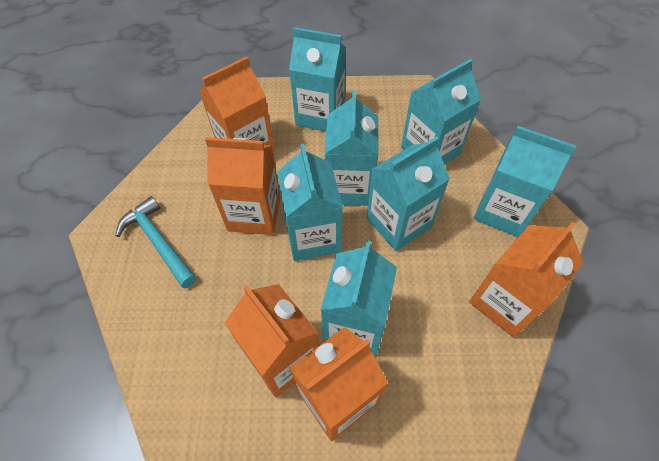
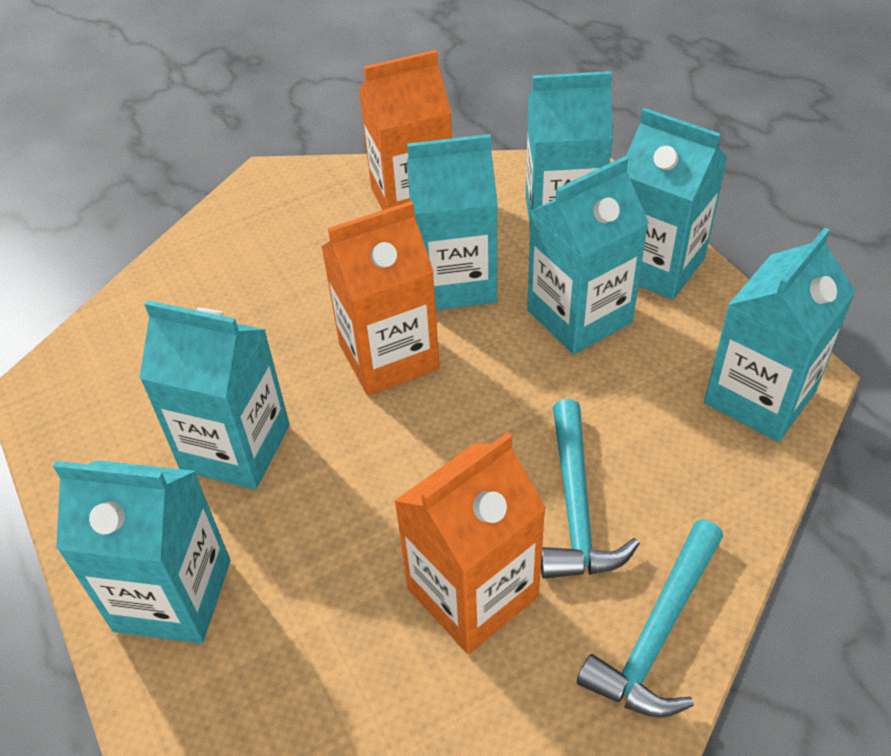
orange carton: 5 -> 3
turquoise hammer: 1 -> 2

